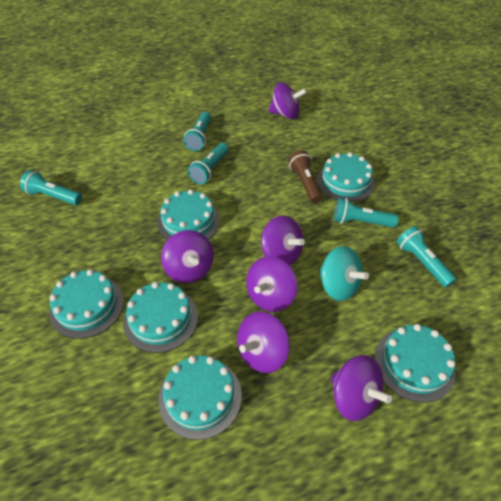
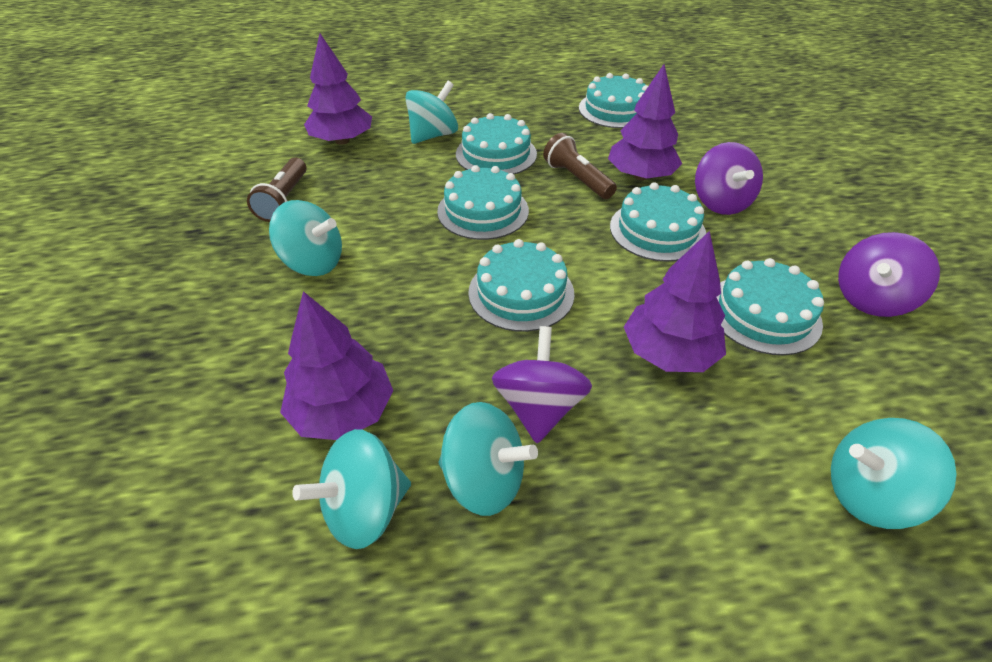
brown flashlight: 1 -> 2
purple spinning top: 6 -> 3
purple tree: 0 -> 4
turquoise flashlight: 5 -> 0
turquoise spinning top: 1 -> 5

